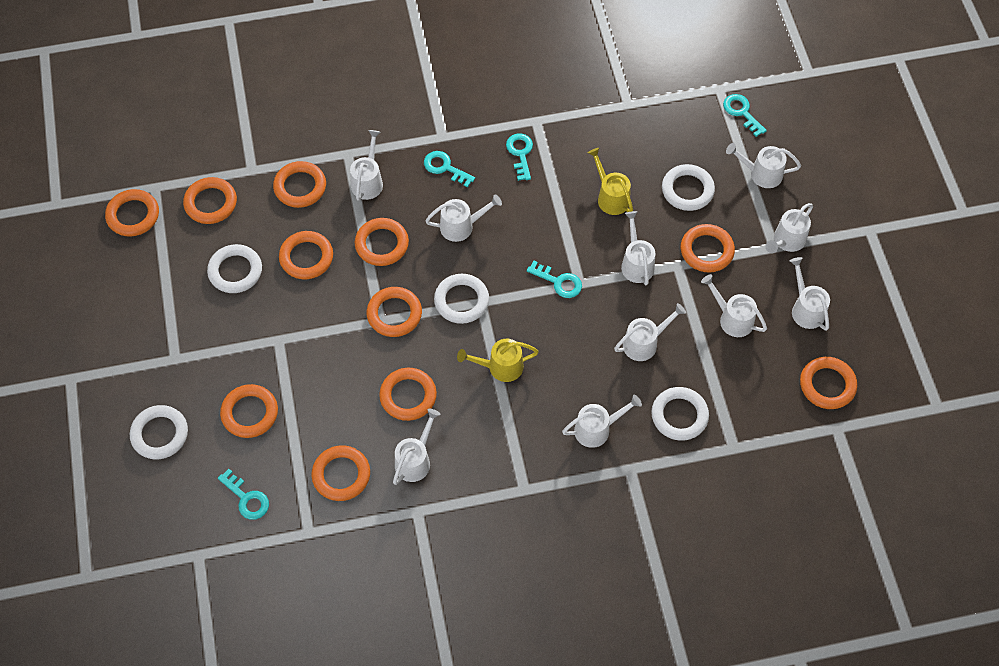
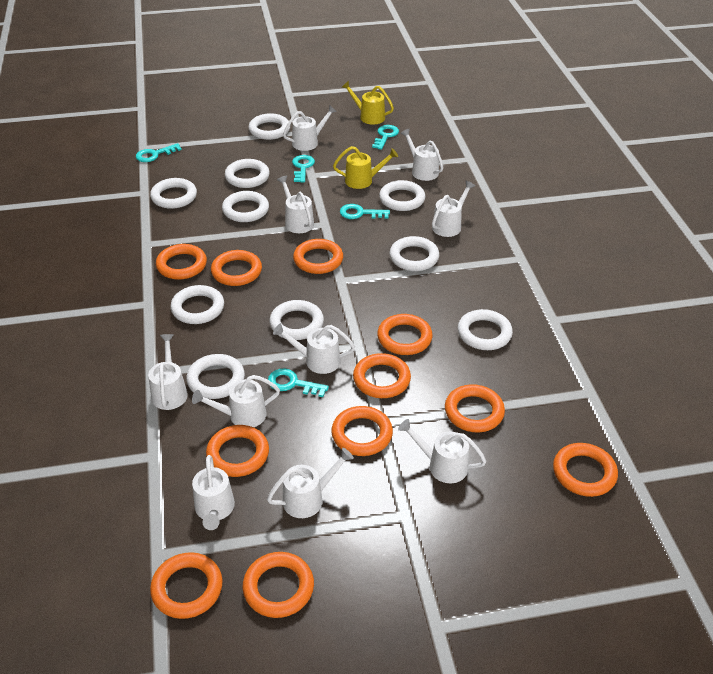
white ring: 5 -> 10

